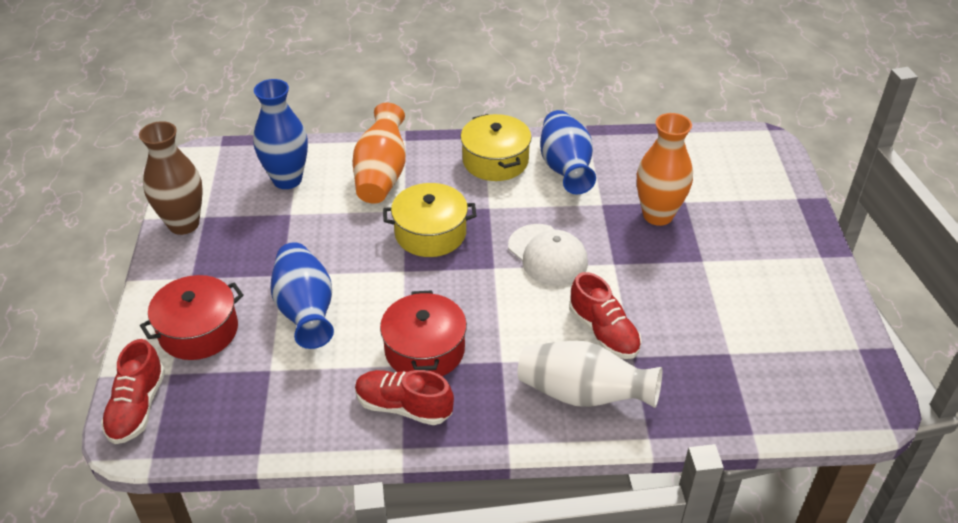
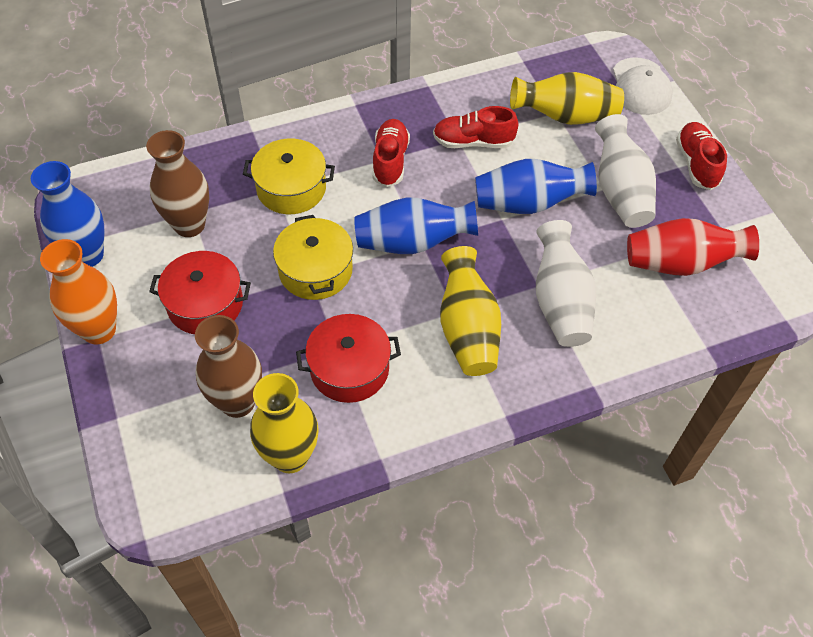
brown vase: 1 -> 2
orange vase: 2 -> 1
red vase: 0 -> 1
white vase: 1 -> 2
yellow vase: 0 -> 3

